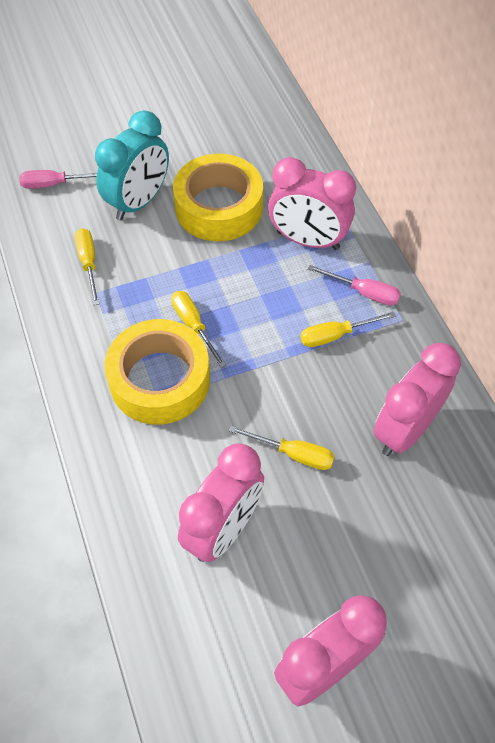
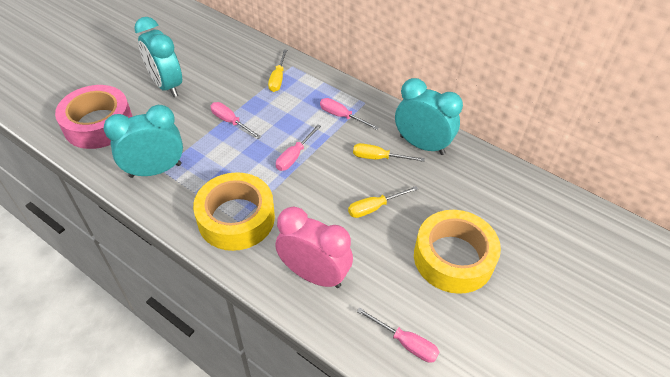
pink clock: 4 -> 1
pink screwdriver: 2 -> 4
pink tape: 0 -> 1
turquoise clock: 1 -> 3
yellow screwdriver: 4 -> 3

